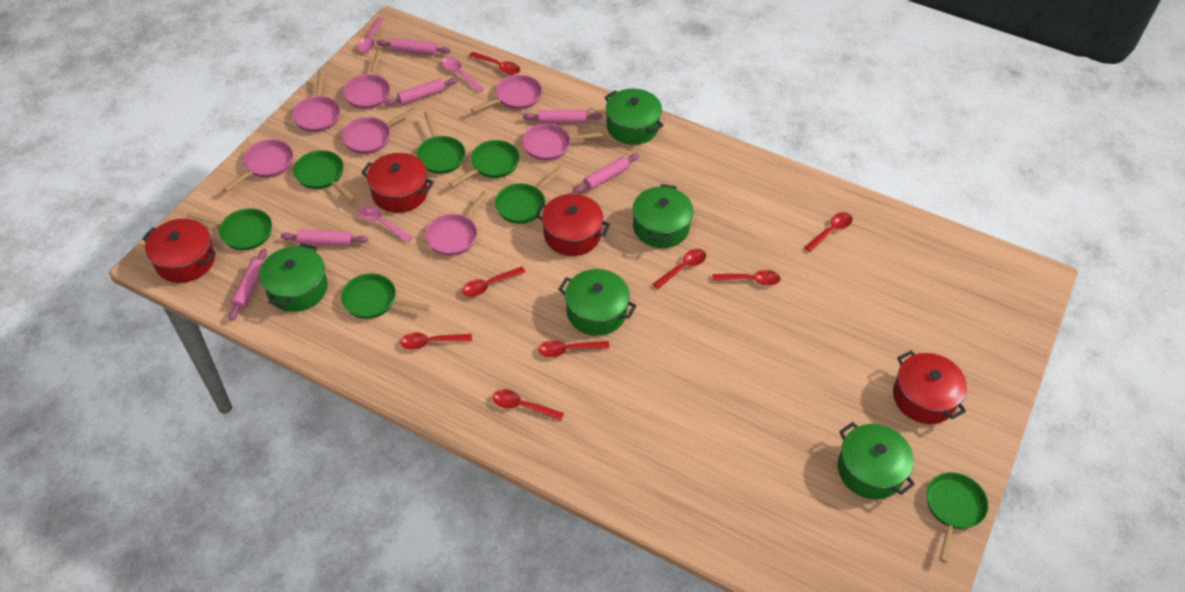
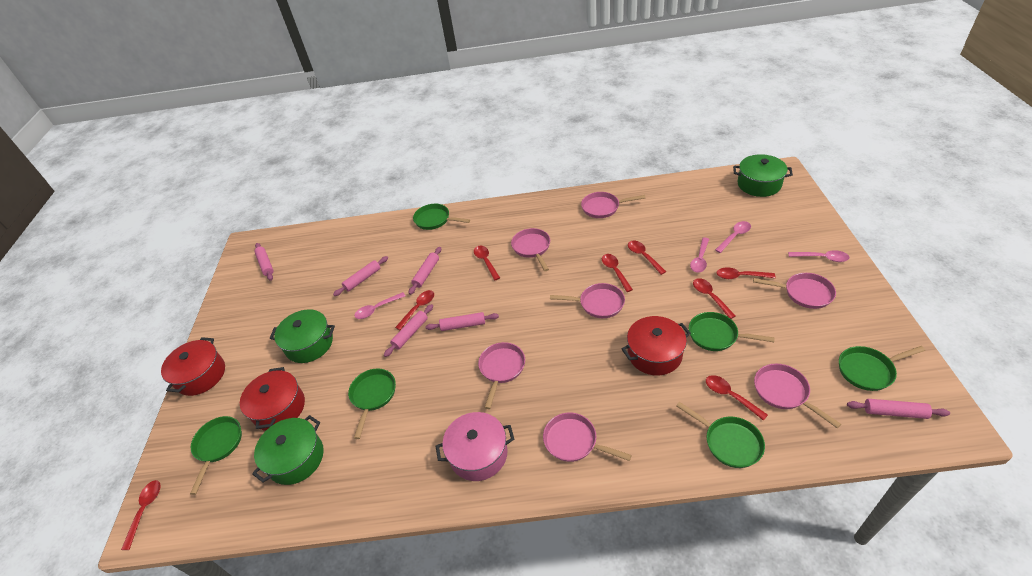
green pan: 7 -> 6
green pot: 5 -> 3
pink pot: 0 -> 1
pink spoon: 3 -> 4
red pot: 4 -> 3

